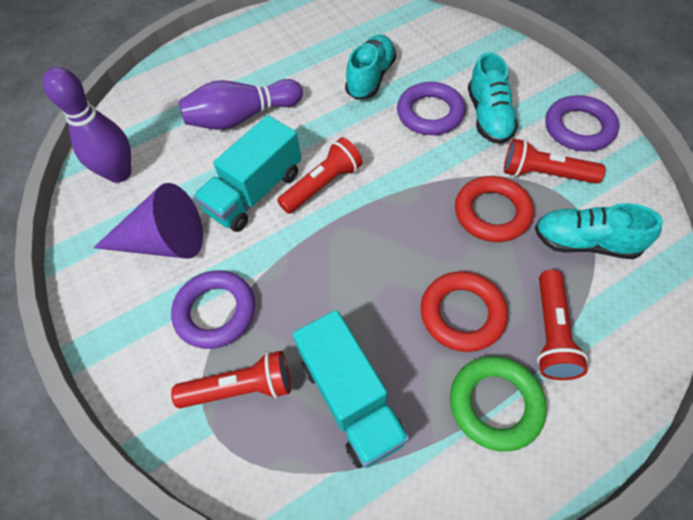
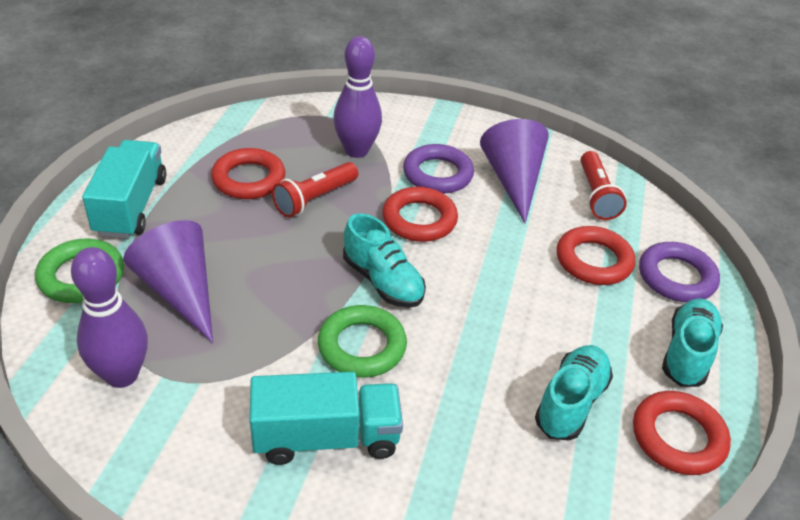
green ring: 1 -> 2
purple cone: 1 -> 2
purple ring: 3 -> 2
red flashlight: 4 -> 2
red ring: 2 -> 4

